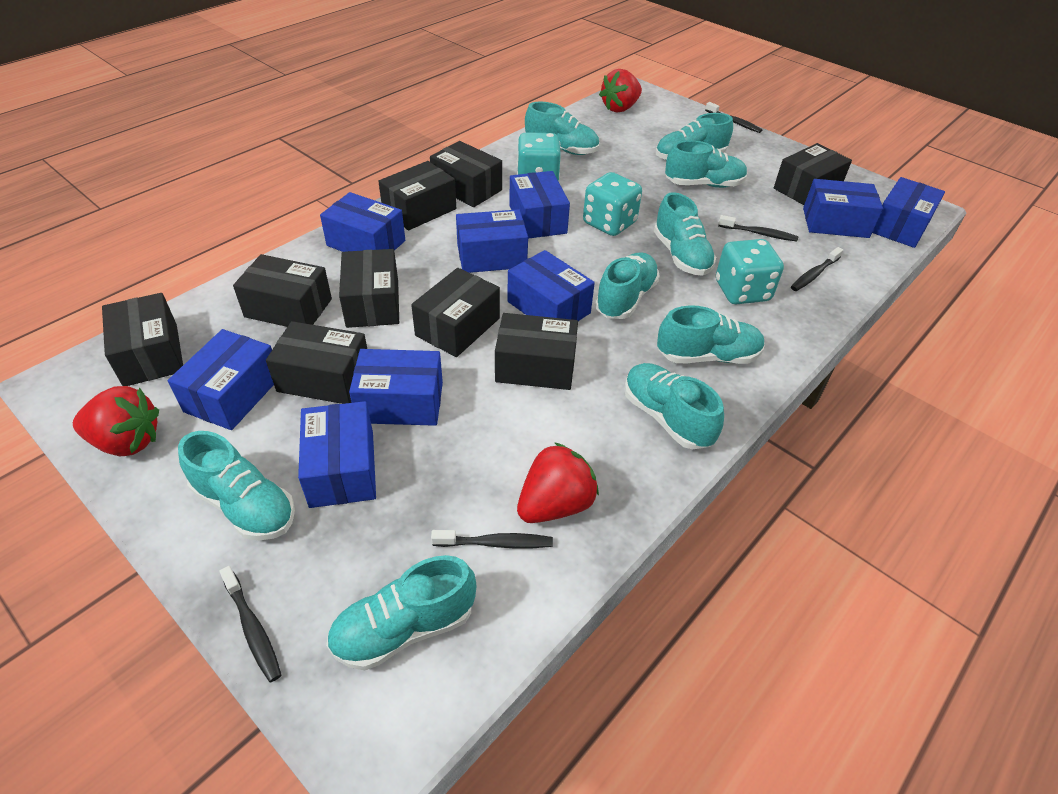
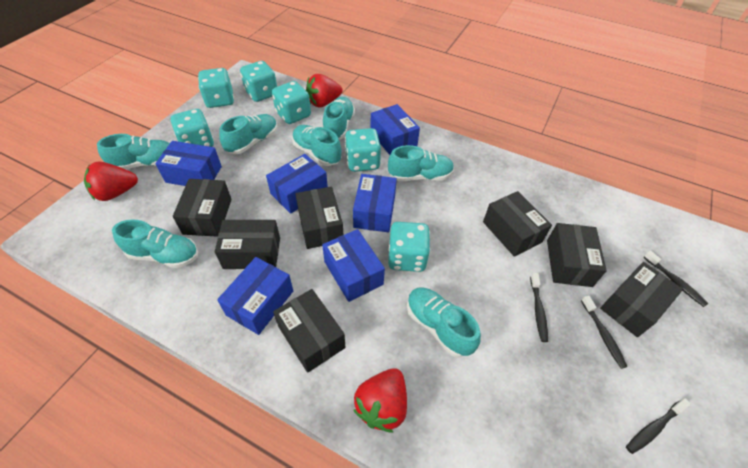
black box: 9 -> 7
black toothbrush: 5 -> 4
blue box: 9 -> 6
turquoise dice: 3 -> 6
turquoise shoe: 9 -> 7

